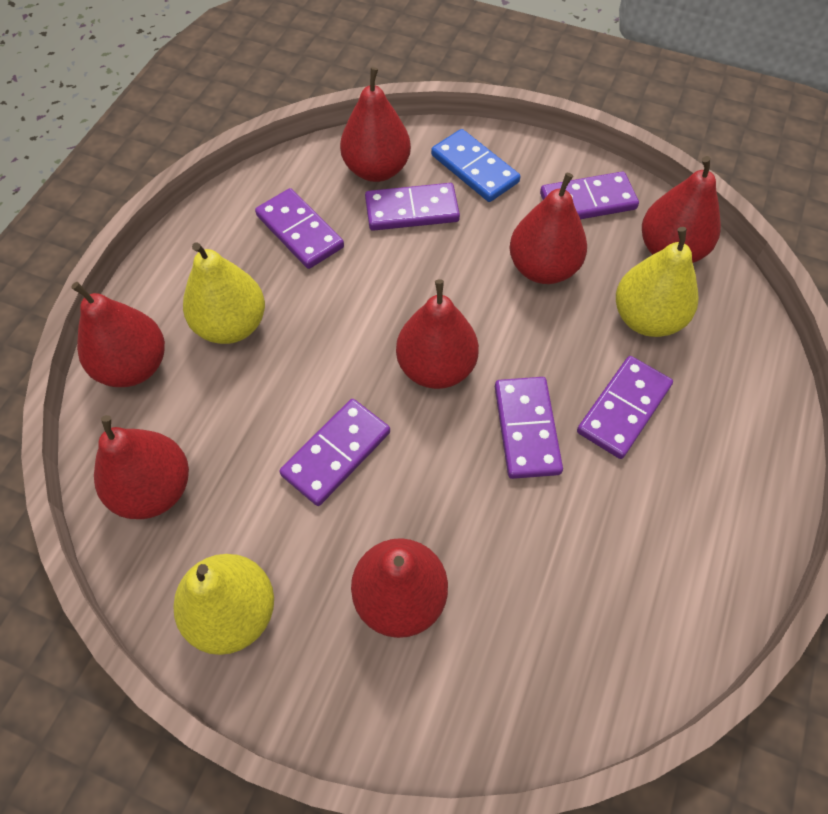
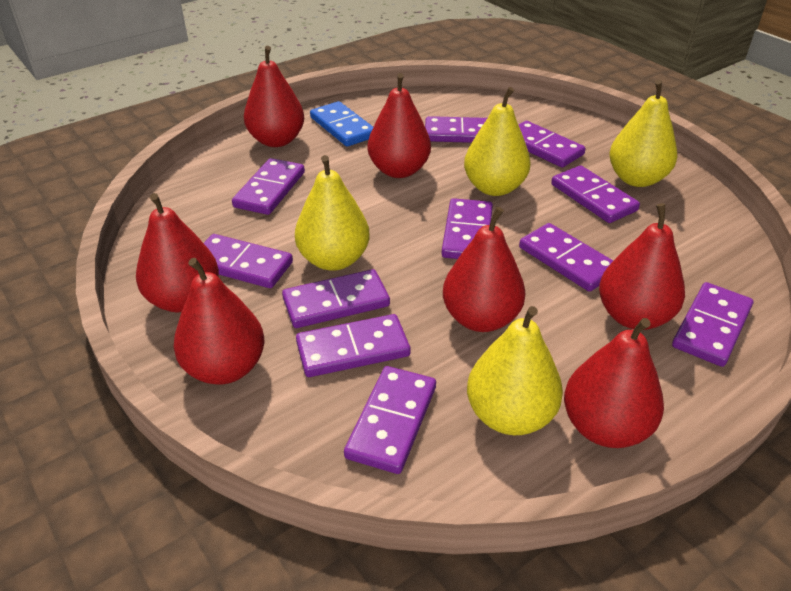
purple domino: 6 -> 11
yellow pear: 3 -> 4

